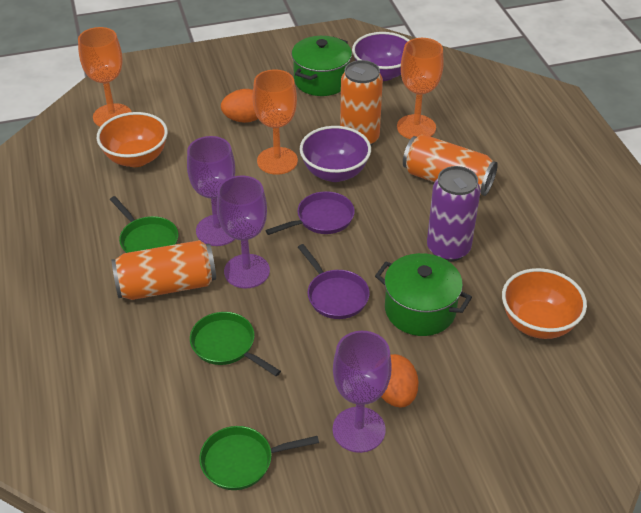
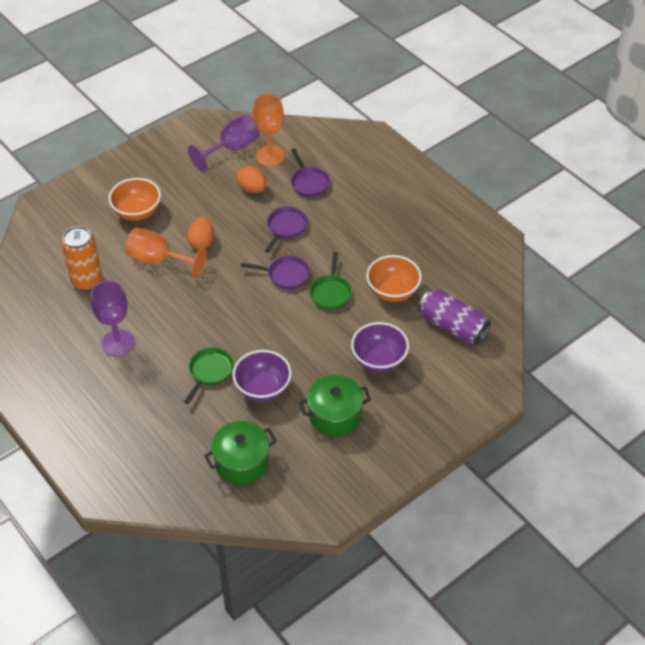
green pan: 3 -> 2
orange can: 3 -> 1
orange goblet: 3 -> 2
purple goblet: 3 -> 2
purple pan: 2 -> 3

